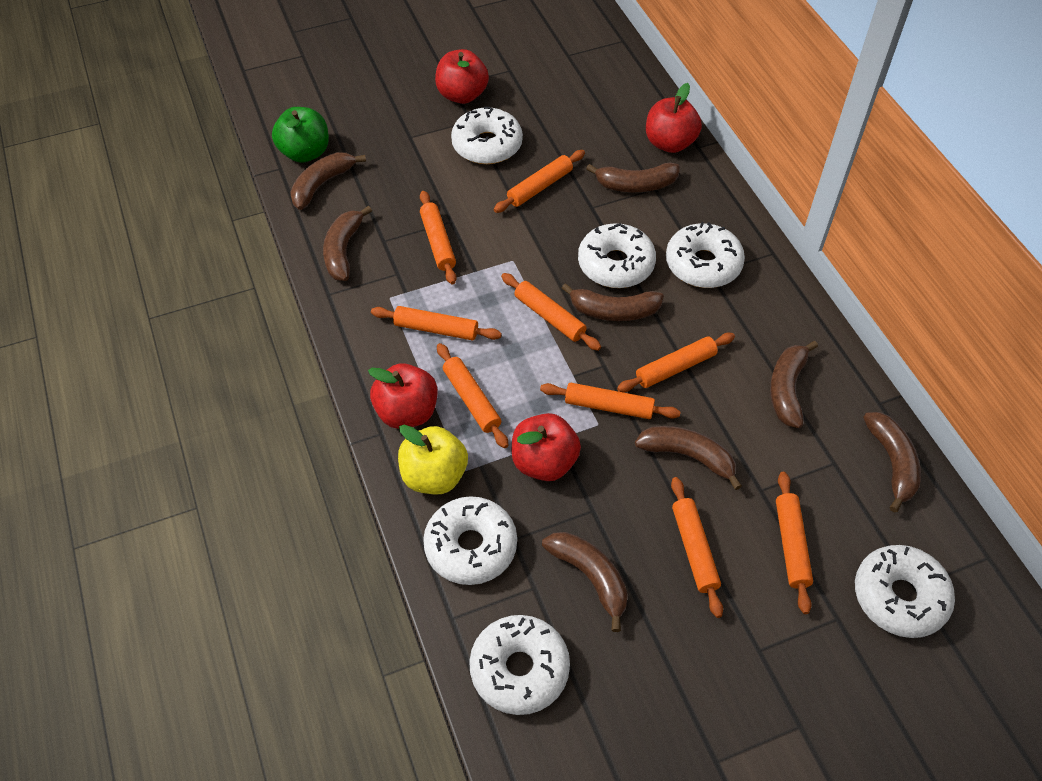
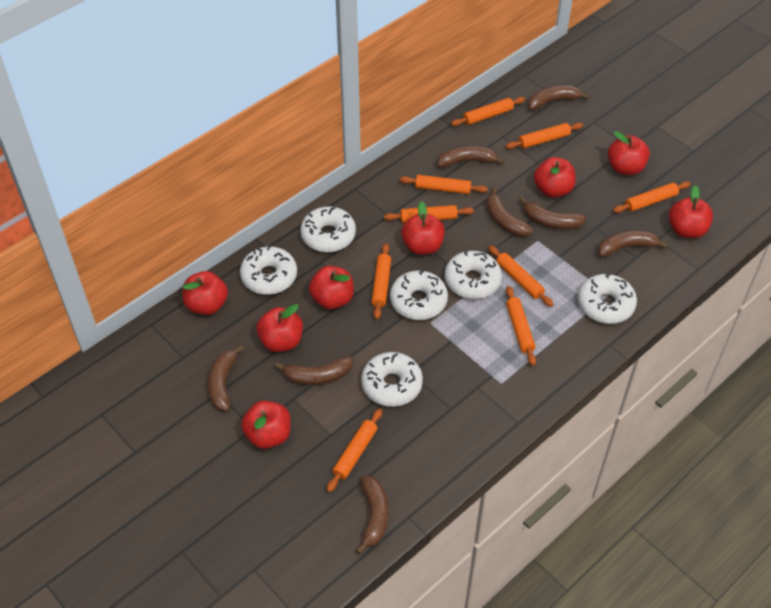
green apple: 1 -> 0
red apple: 4 -> 8
yellow apple: 1 -> 0

